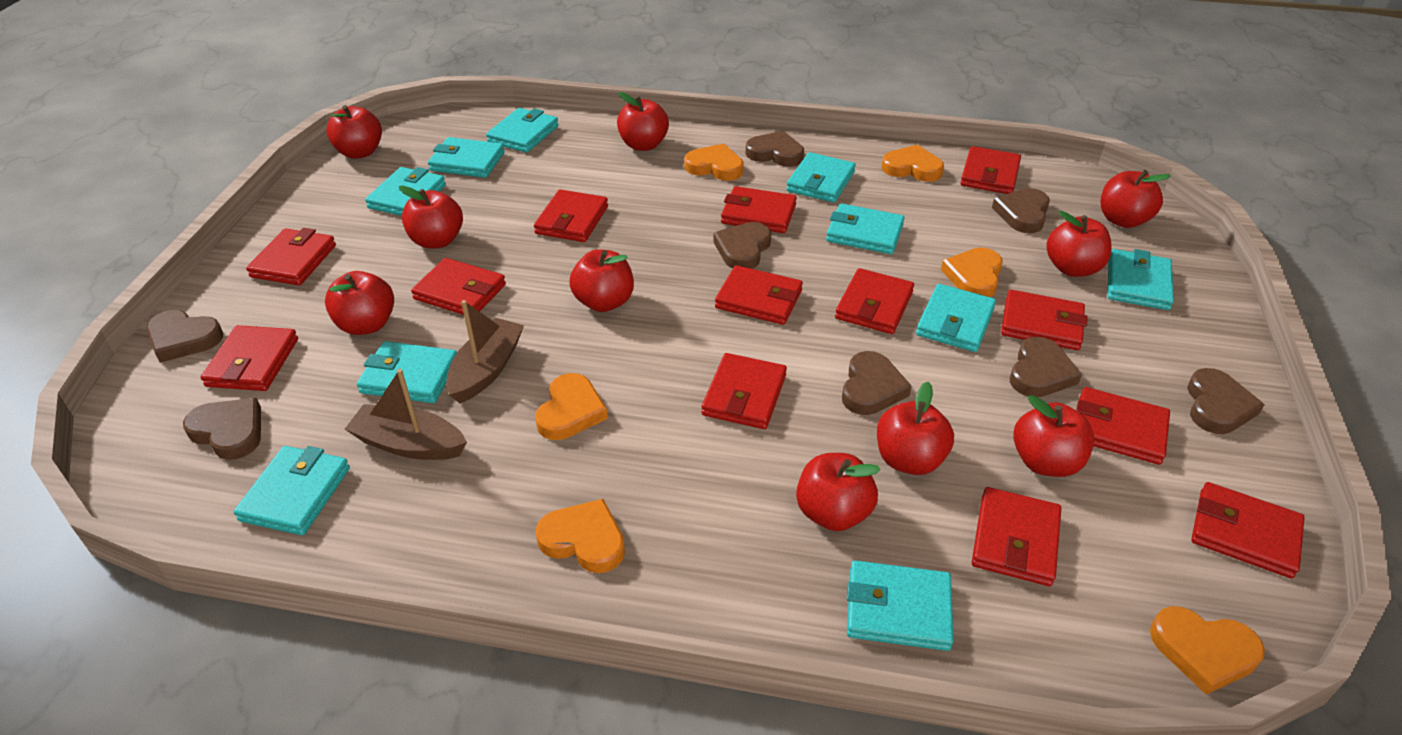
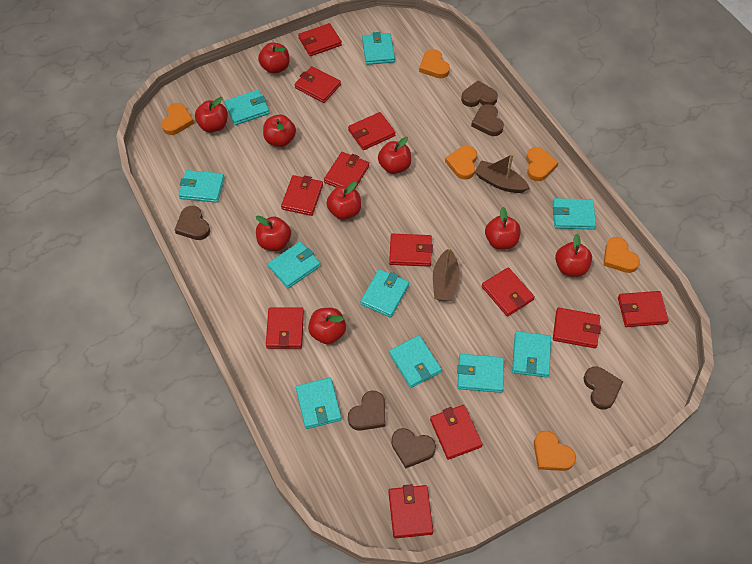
brown heart: 8 -> 6
red apple: 10 -> 9
red wallet: 13 -> 12

